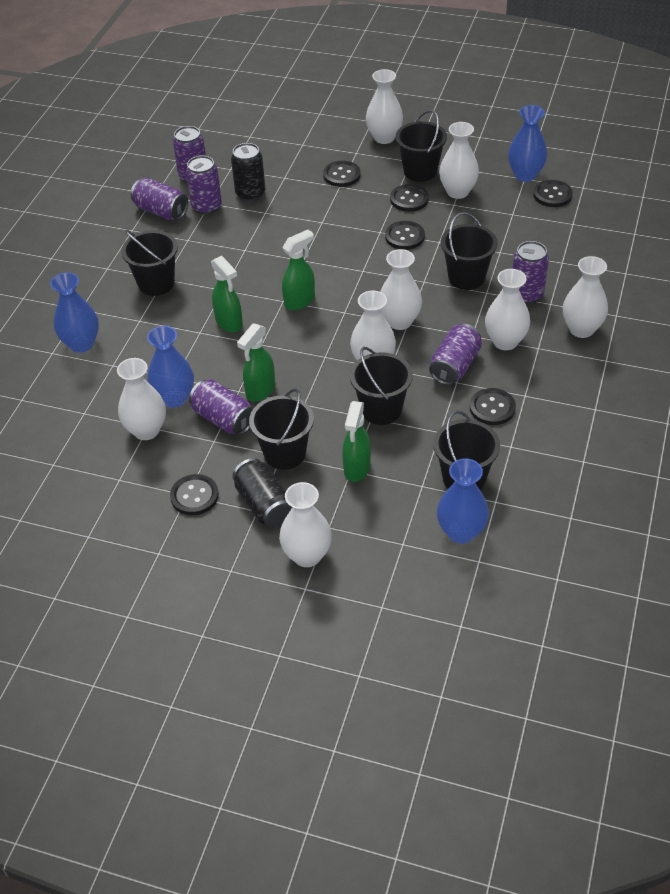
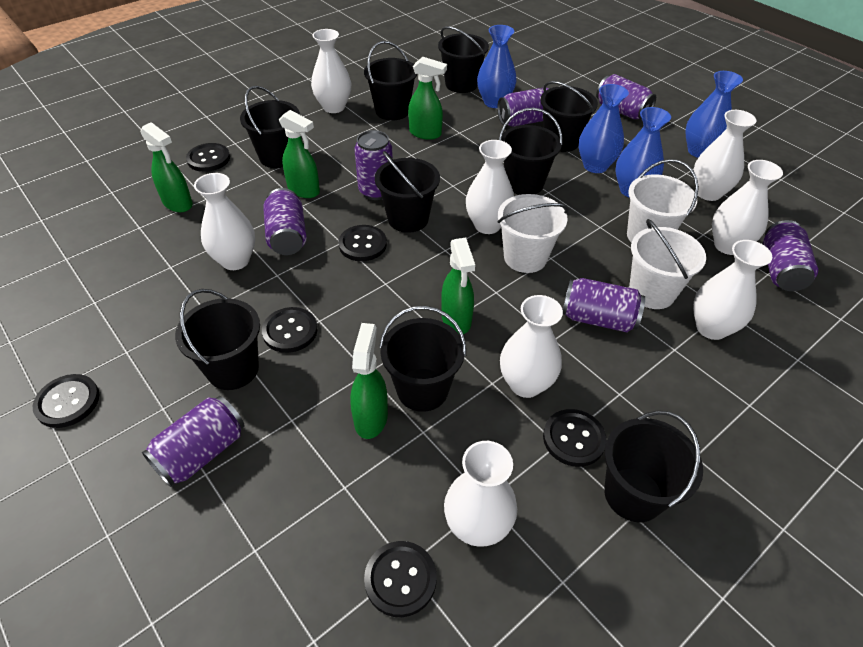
black bucket: 6 -> 9
black can: 2 -> 0
green spray bottle: 4 -> 5
purple can: 6 -> 7
white bucket: 0 -> 3

